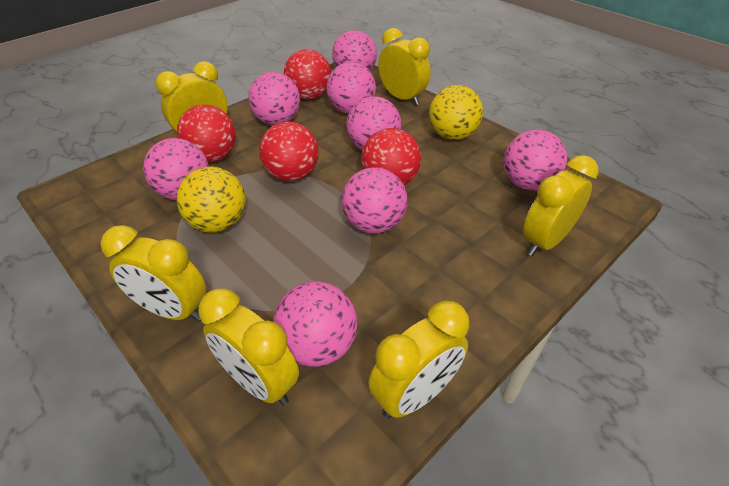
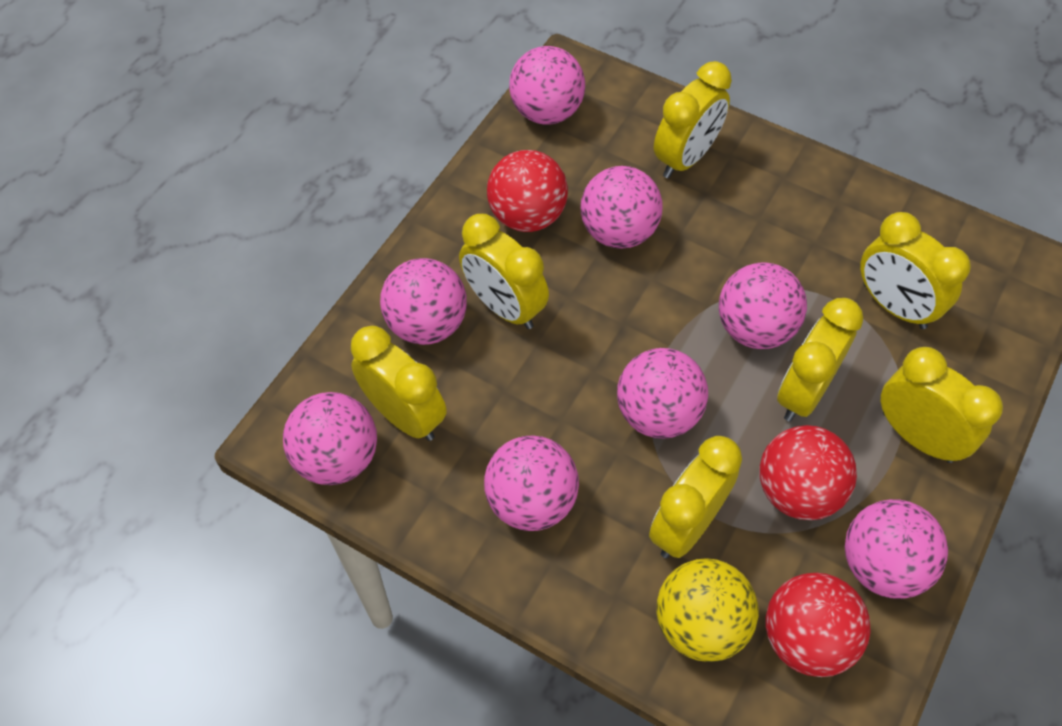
red ball: 4 -> 3
yellow ball: 2 -> 1
yellow clock: 6 -> 7

